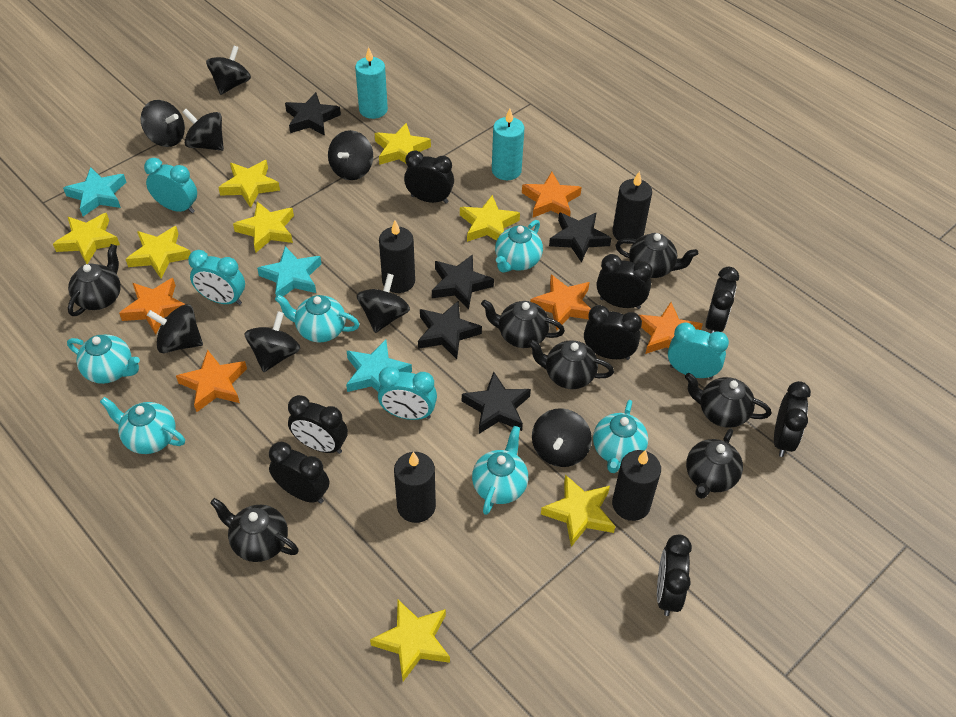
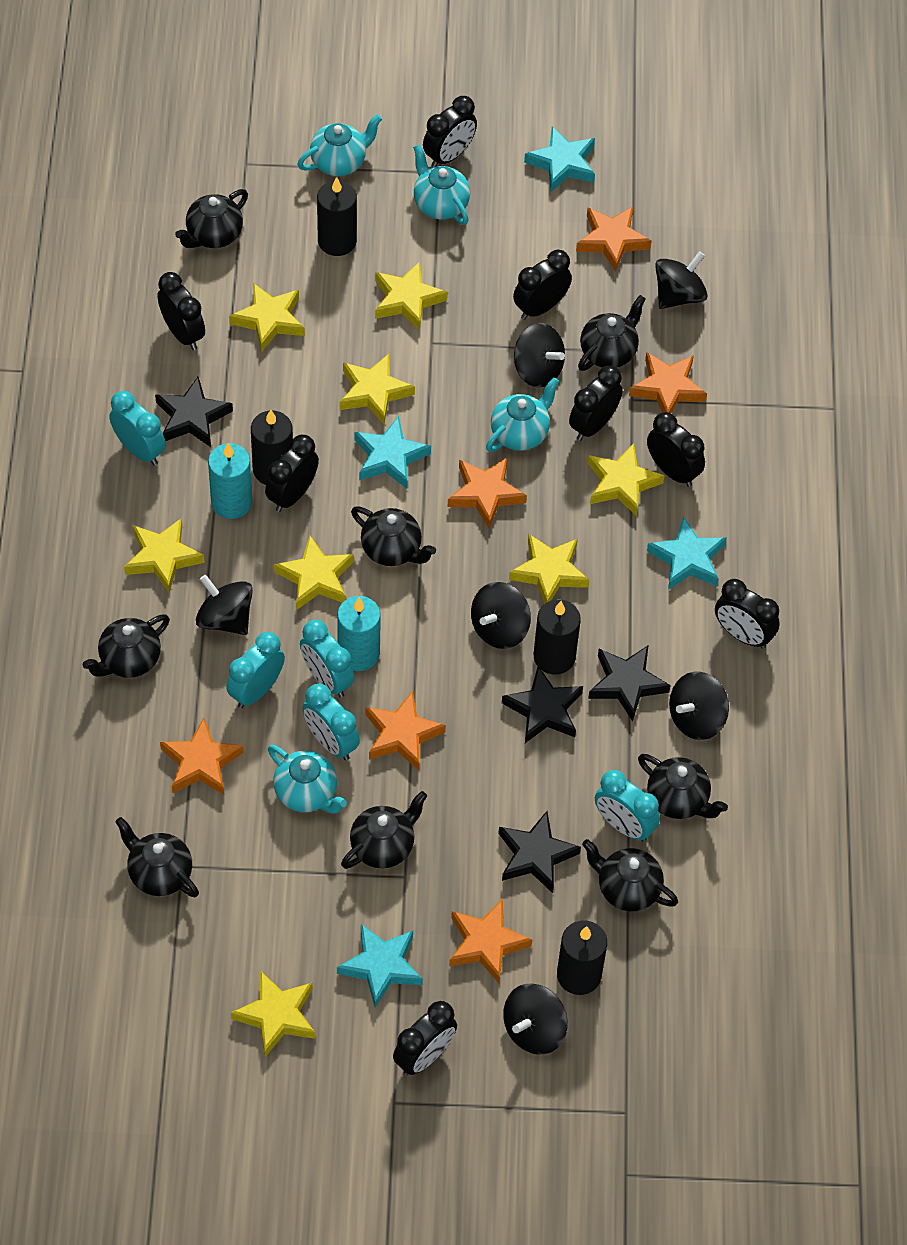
black spinning top: 8 -> 6
black star: 5 -> 4
black teapot: 7 -> 8
orange star: 5 -> 6
turquoise clock: 4 -> 5
turquoise star: 3 -> 4
turquoise teapot: 6 -> 4

